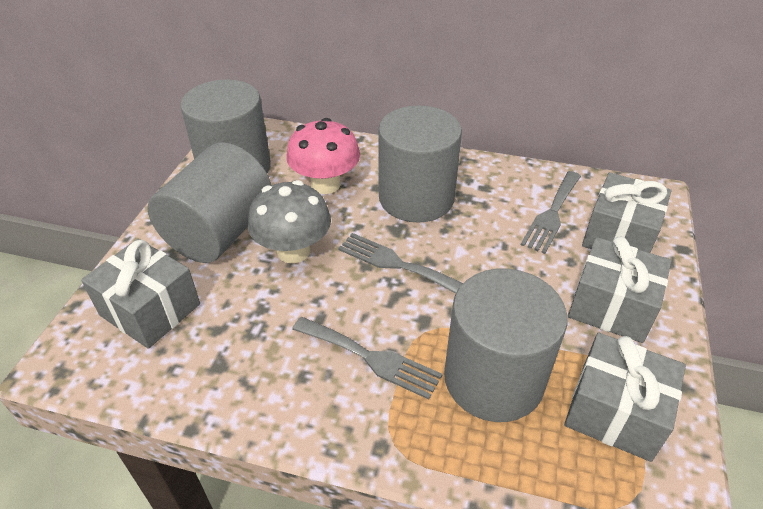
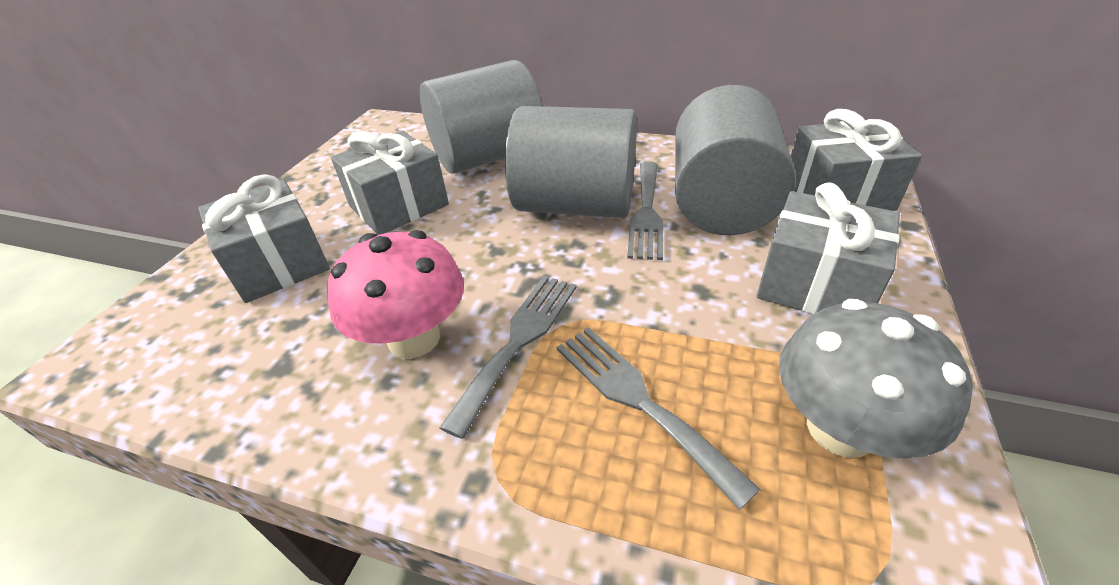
grey cylinder: 4 -> 3

